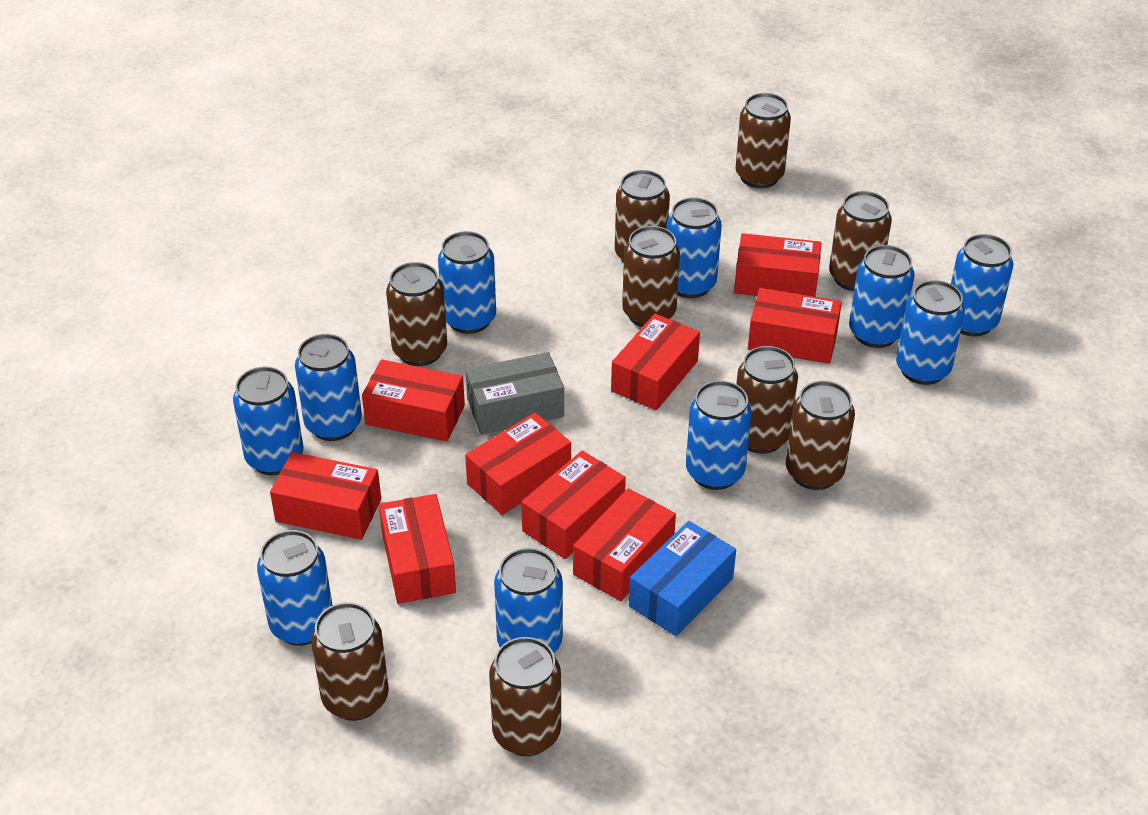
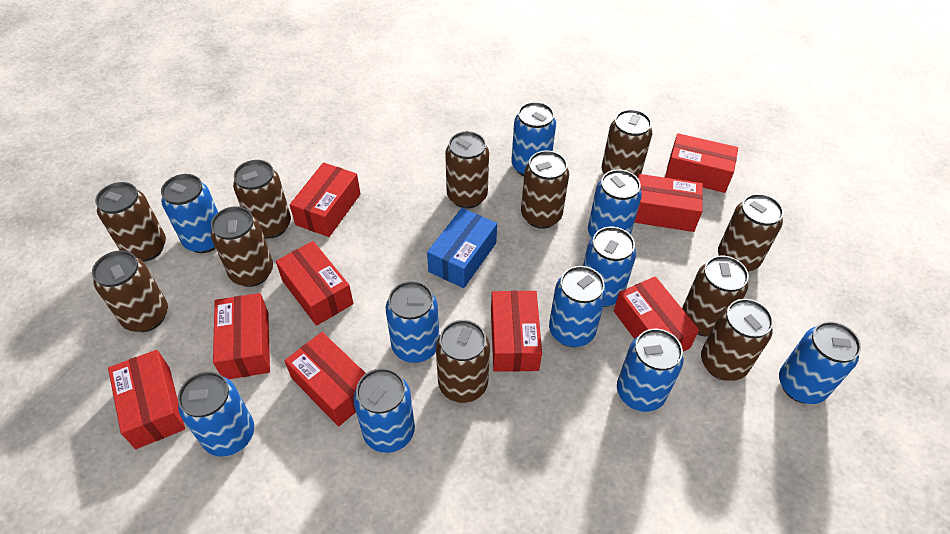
brown can: 9 -> 11
grey box: 1 -> 0

